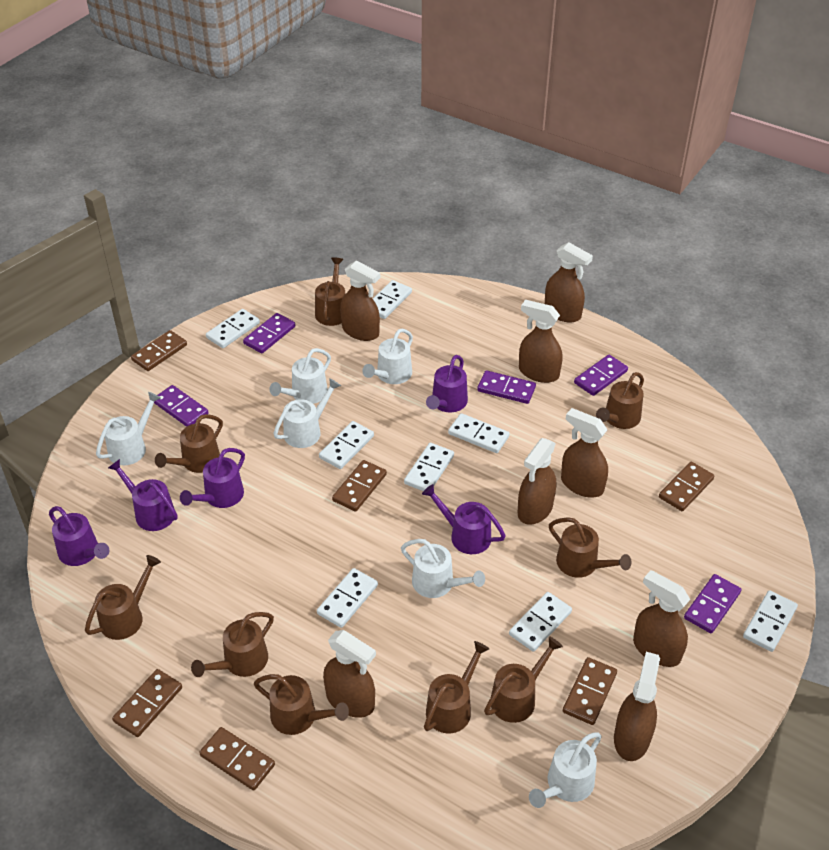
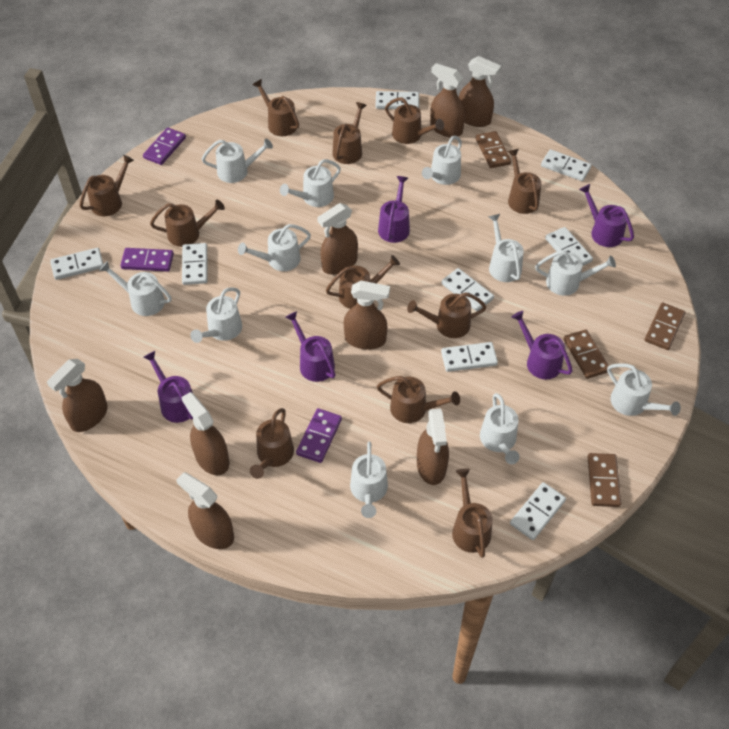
brown domino: 6 -> 4
brown watering can: 9 -> 11
purple domino: 5 -> 3
white watering can: 6 -> 11

